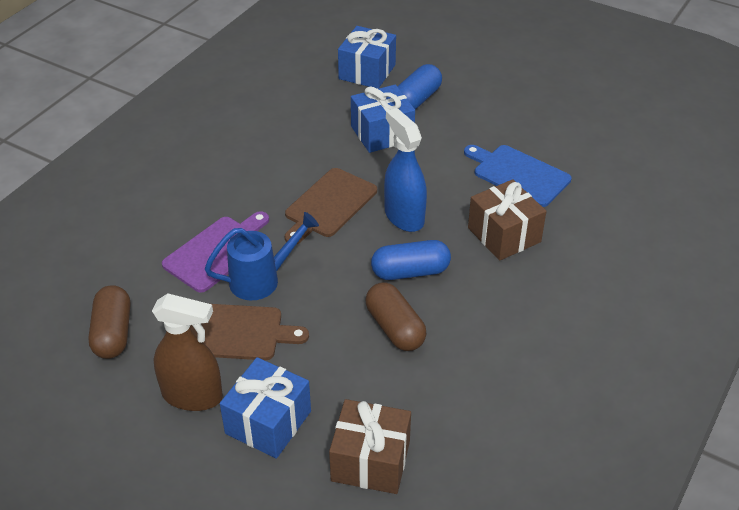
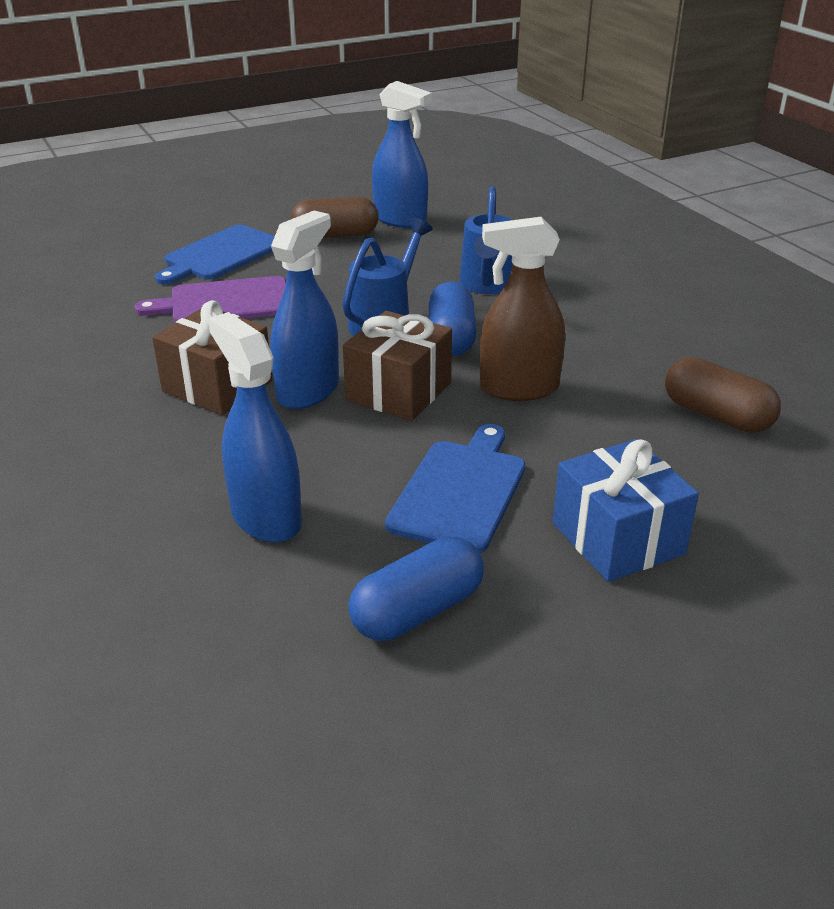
blue cutting board: 1 -> 2
blue gift: 3 -> 1
blue spray bottle: 1 -> 3
blue watering can: 1 -> 2
brown cutting board: 2 -> 0

